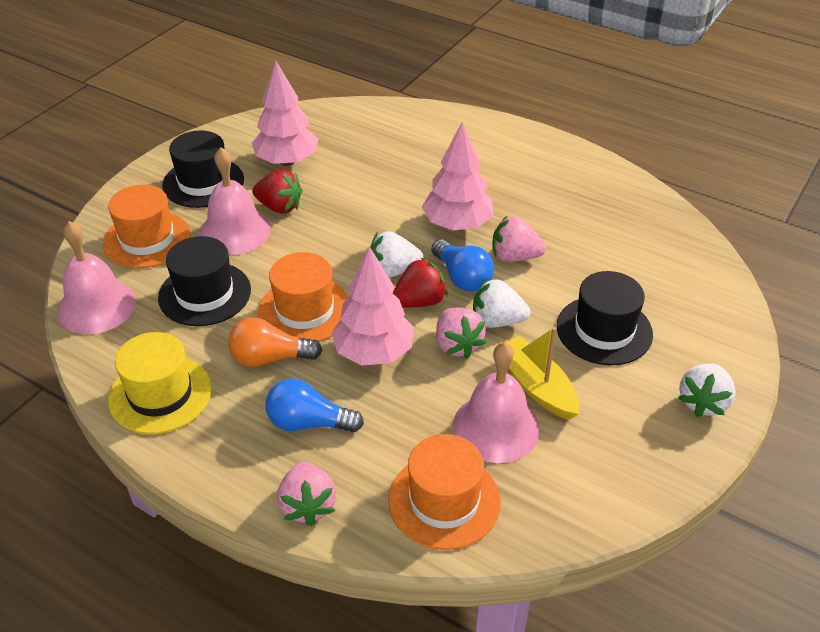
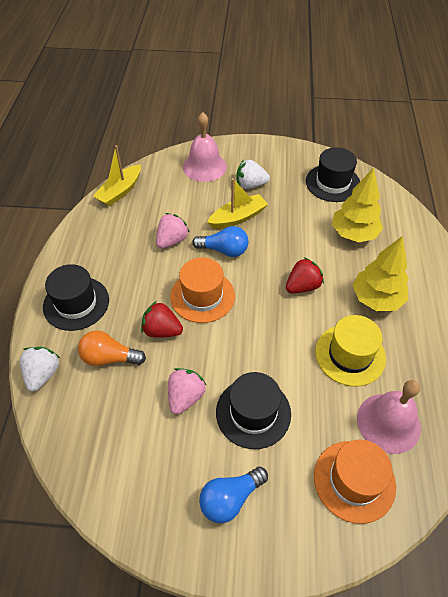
orange hat: 3 -> 2
pink bell: 3 -> 2
pink strawberry: 3 -> 2
pink tree: 3 -> 0
white strawberry: 3 -> 2
yellow boat: 1 -> 2
yellow tree: 0 -> 2

